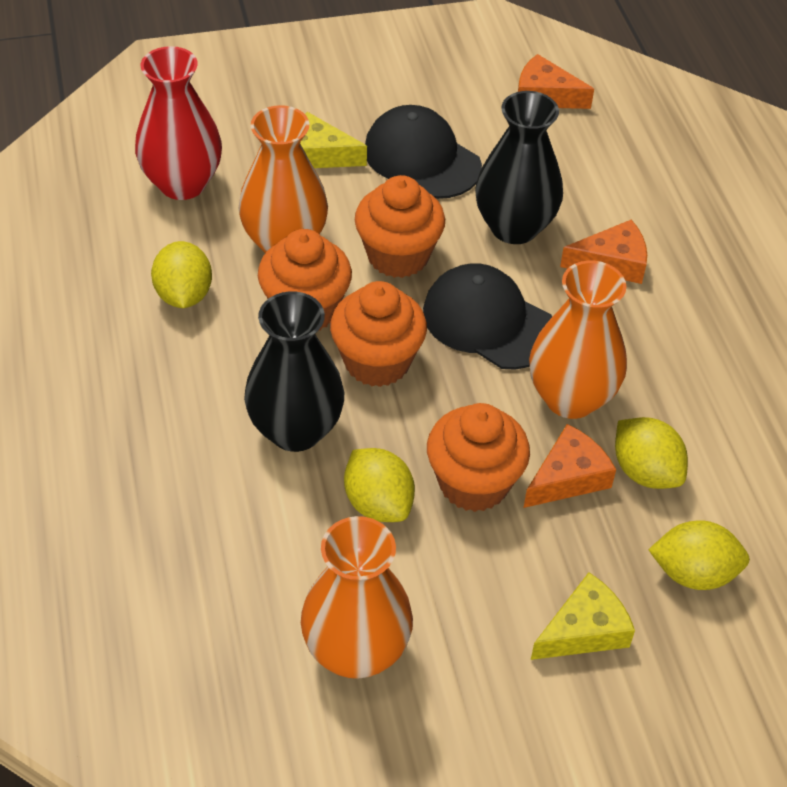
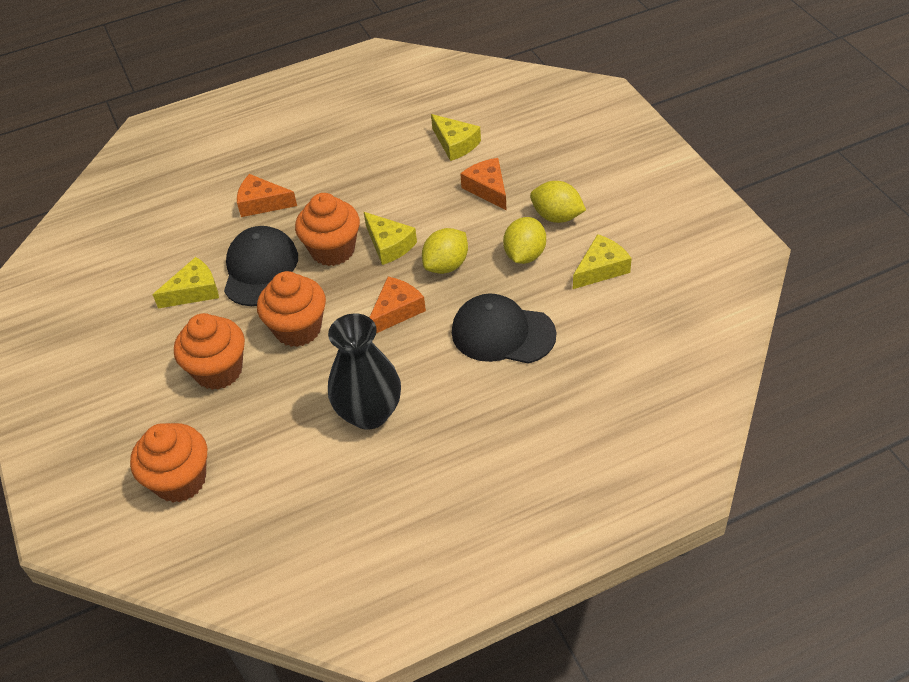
black vase: 2 -> 1
orange vase: 3 -> 0
red vase: 1 -> 0
yellow cheese: 2 -> 4
yellow lemon: 4 -> 3

